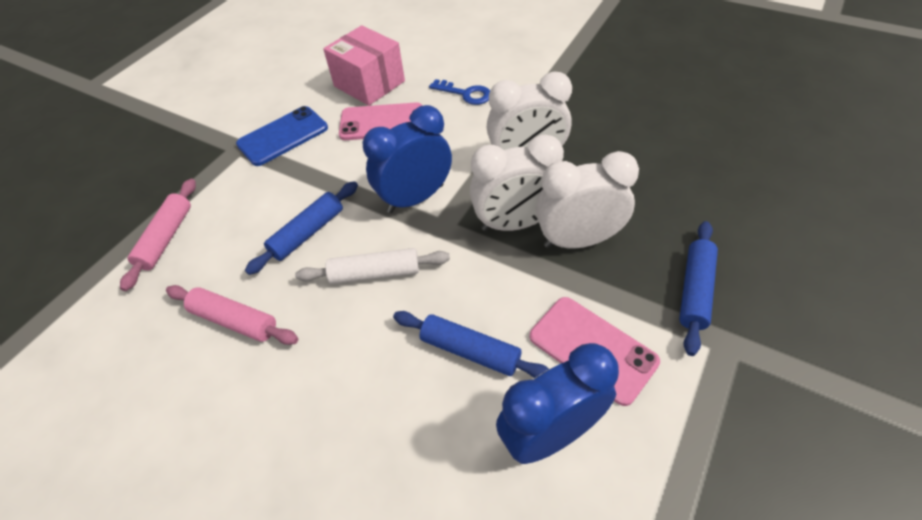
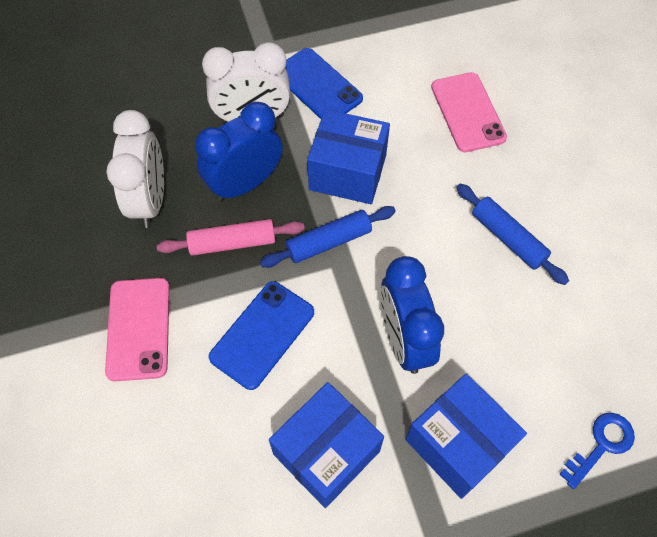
blue box: 0 -> 3
blue phone: 1 -> 2
blue rolling pin: 3 -> 2
pink box: 1 -> 0
pink rolling pin: 2 -> 1
white clock: 3 -> 2
white rolling pin: 1 -> 0

